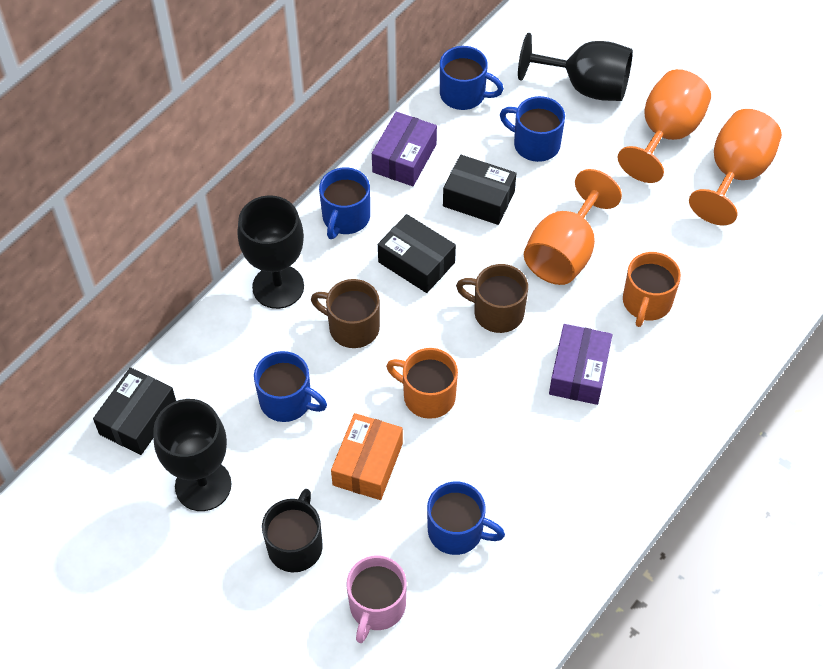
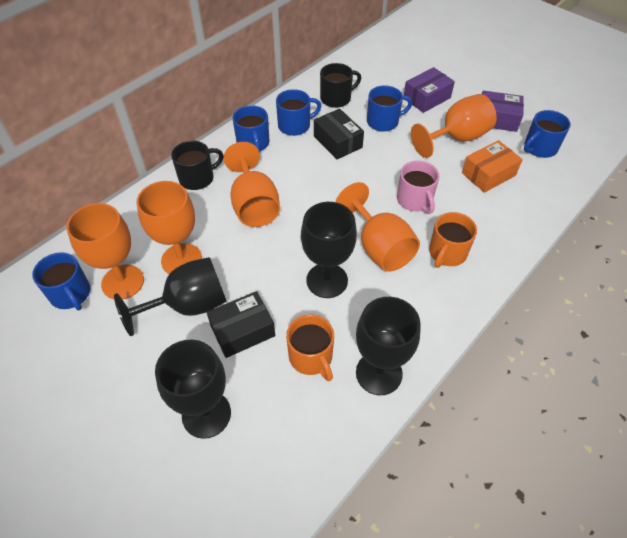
black box: 3 -> 2
black goblet: 3 -> 4
black mug: 1 -> 2
brown mug: 2 -> 0
orange goblet: 3 -> 5

